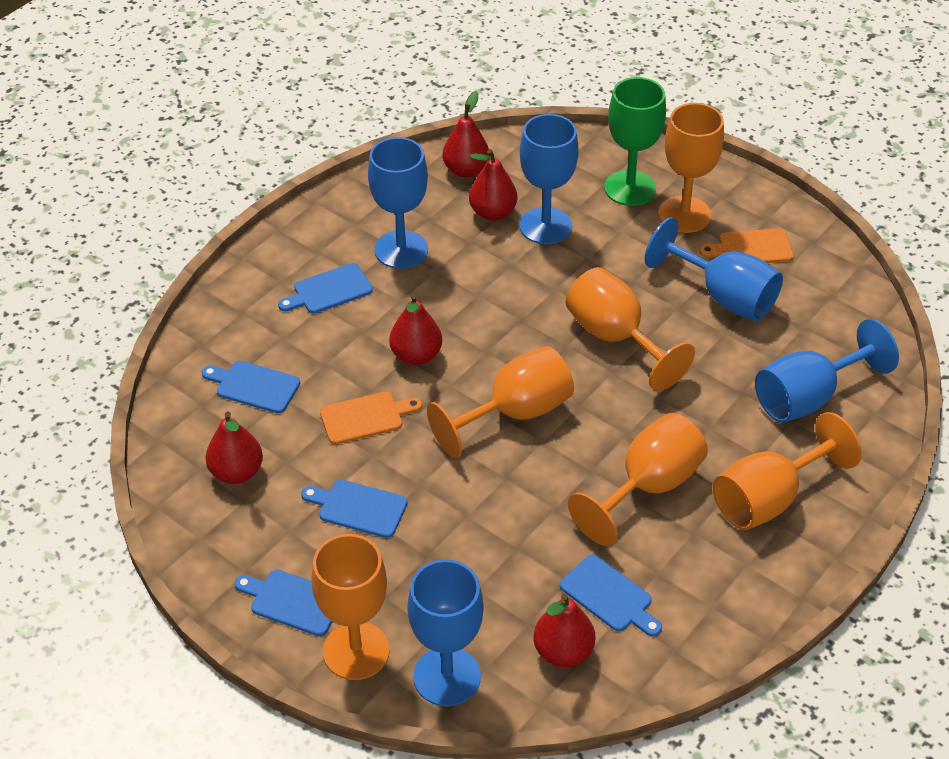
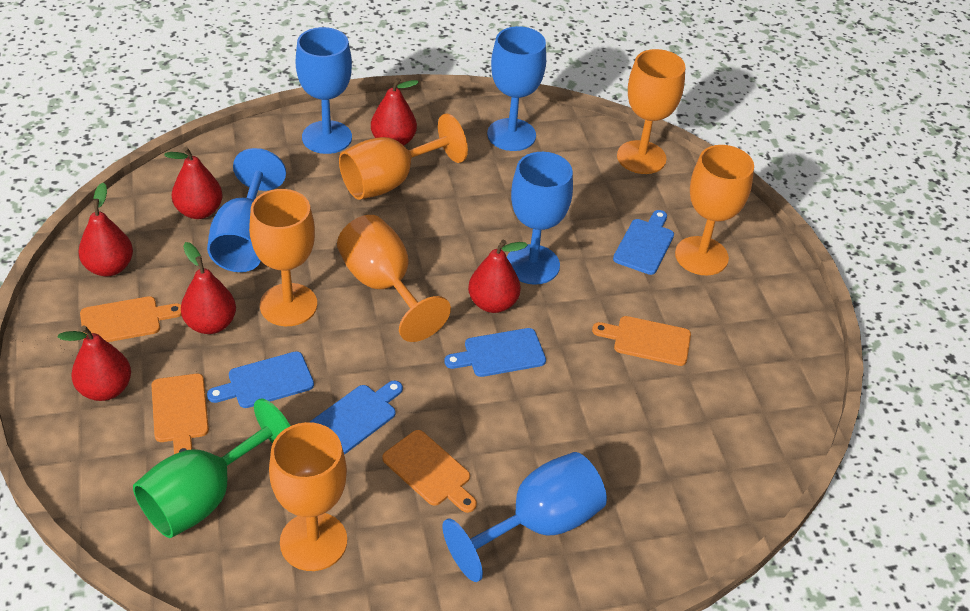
blue cutting board: 5 -> 4
orange cutting board: 2 -> 4
red pear: 5 -> 6

